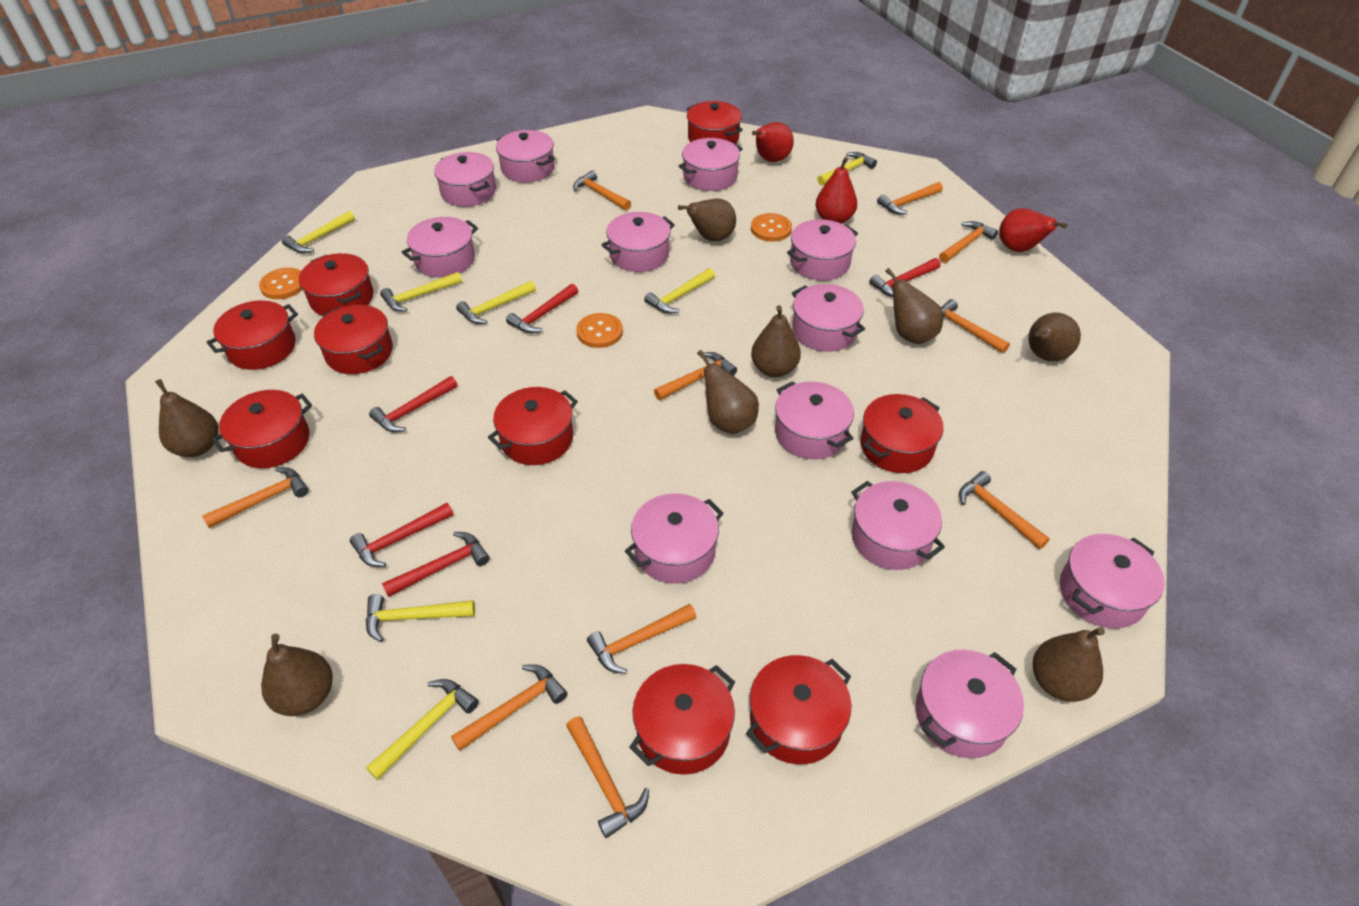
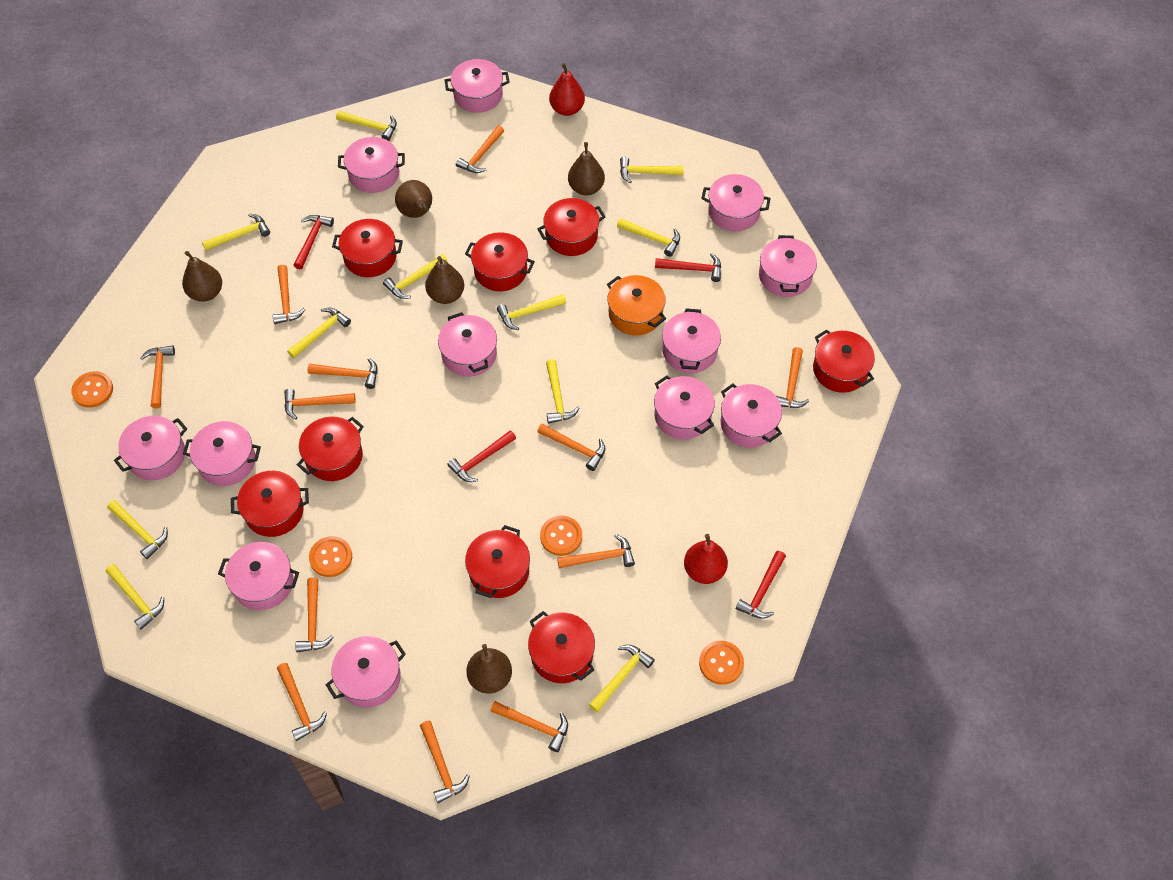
brown pear: 8 -> 5
orange button: 3 -> 4
orange hammer: 10 -> 12
orange pot: 0 -> 1
red hammer: 5 -> 4
red pear: 3 -> 2
red pot: 9 -> 8
yellow hammer: 7 -> 11

